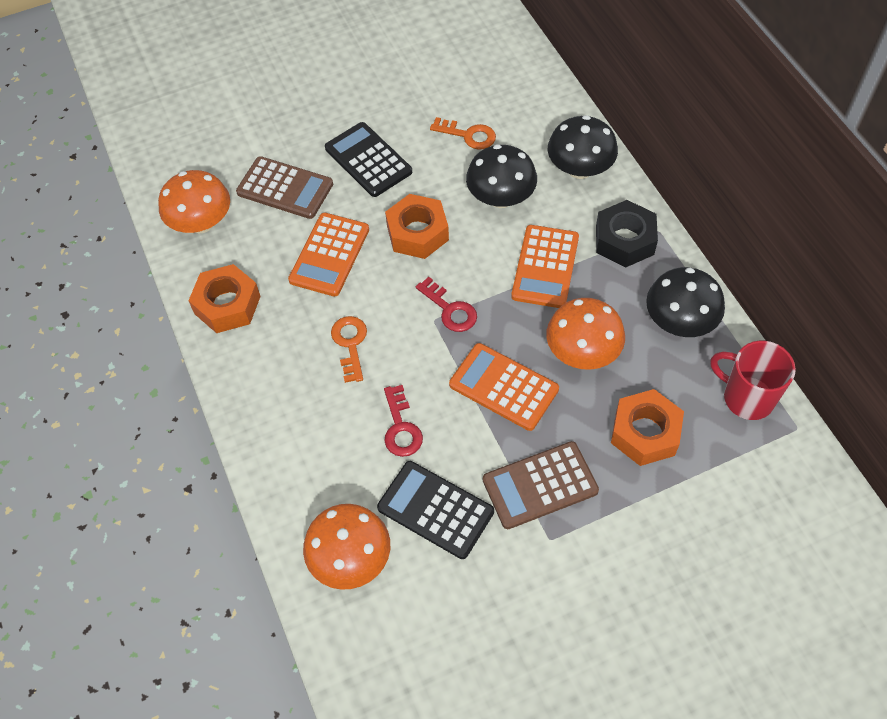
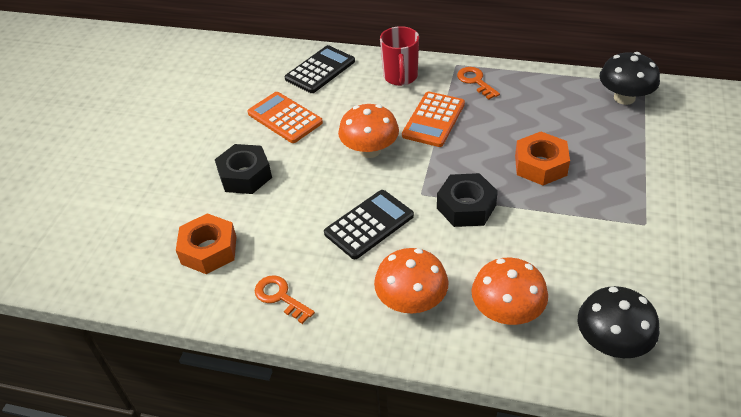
black mushroom: 3 -> 2
black nut: 1 -> 2
brown calculator: 2 -> 0
orange calculator: 3 -> 2
orange nut: 3 -> 2
red key: 2 -> 0

